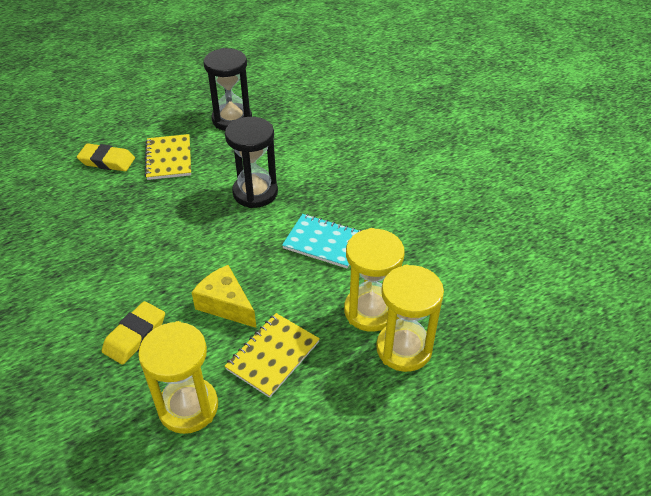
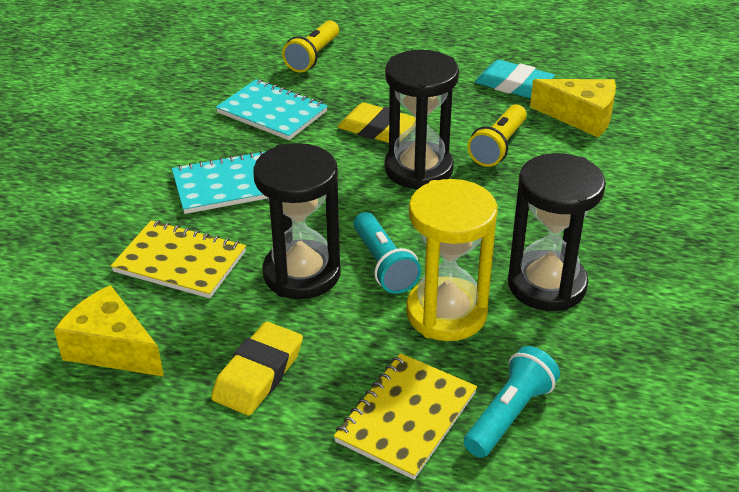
black hourglass: 2 -> 3
turquoise eraser: 0 -> 1
turquoise flashlight: 0 -> 2
turquoise notebook: 1 -> 2
yellow cheese: 1 -> 2
yellow flashlight: 0 -> 2
yellow hourglass: 3 -> 1

